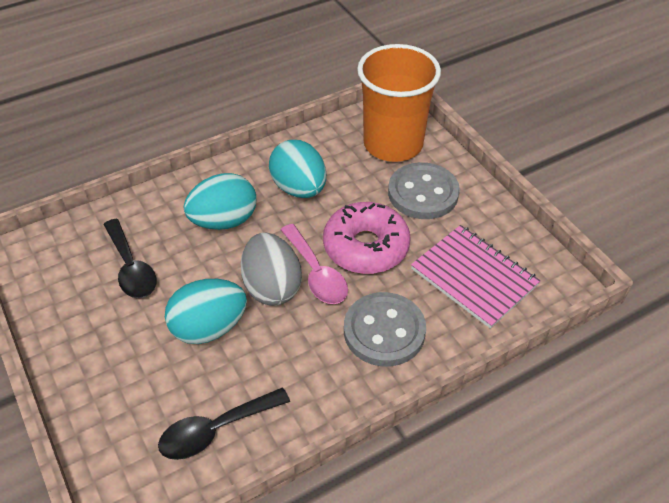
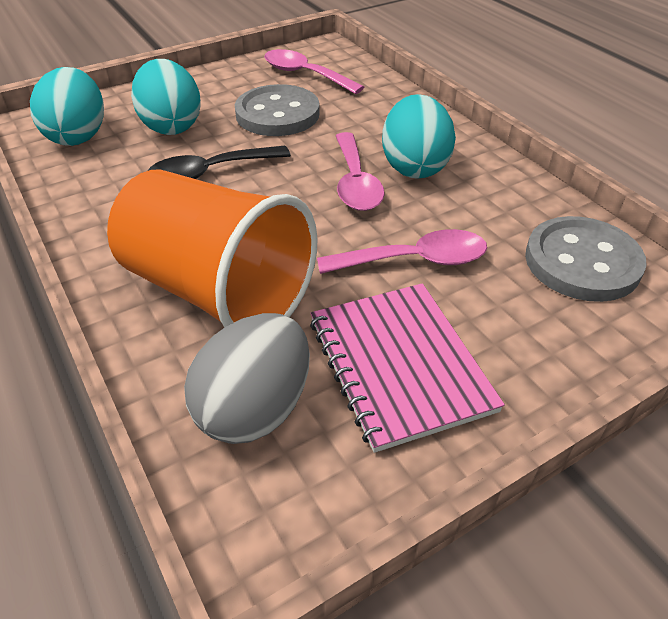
black spoon: 2 -> 1
pink donut: 1 -> 0
pink spoon: 1 -> 3

